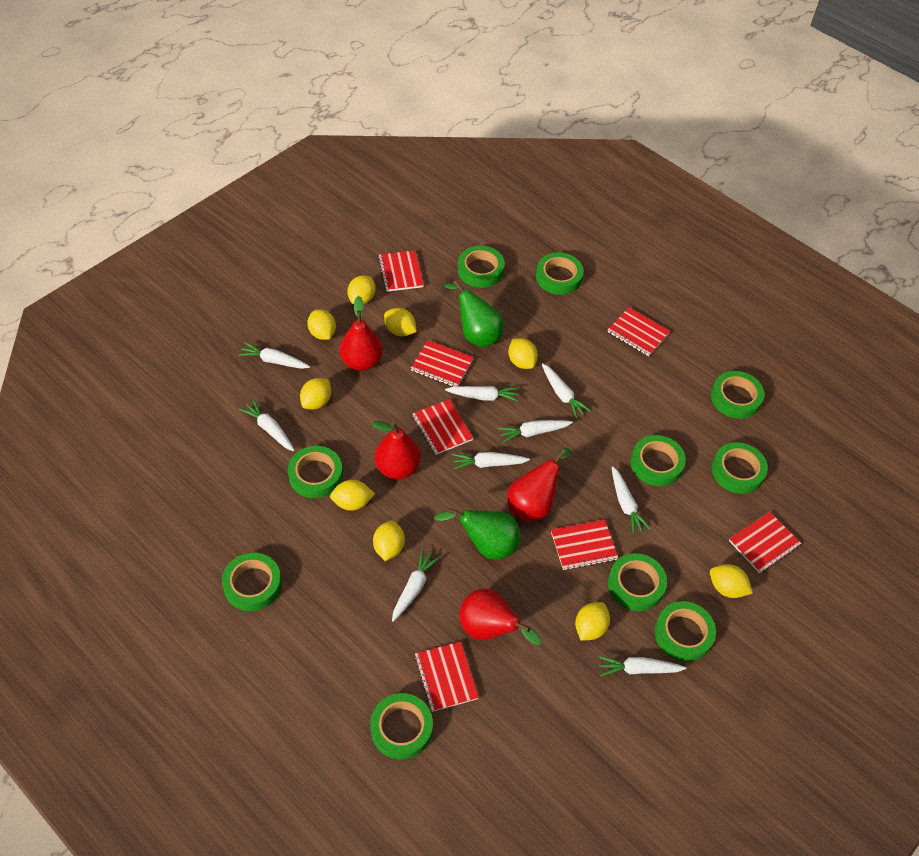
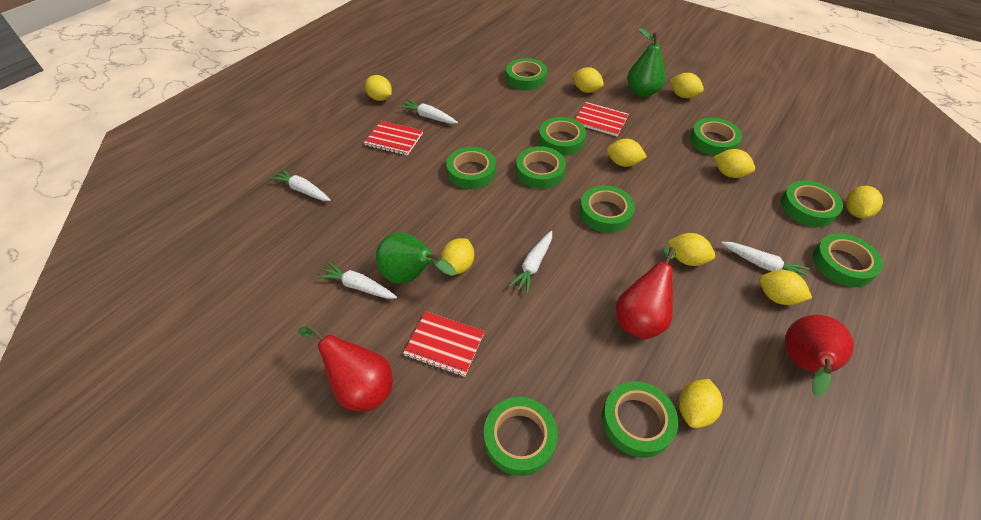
red notebook: 7 -> 3
red pear: 4 -> 3
white carrot: 9 -> 5
yellow lemon: 9 -> 10

